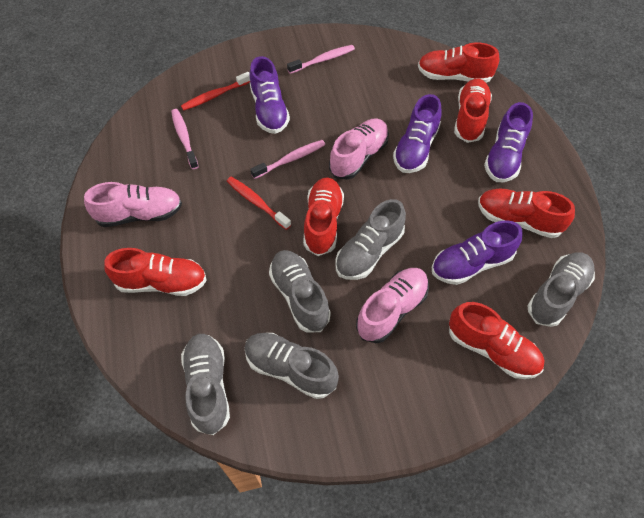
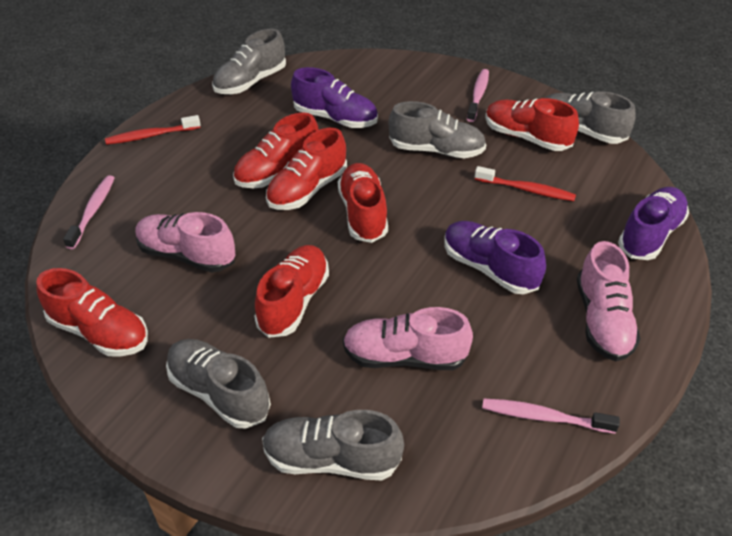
purple shoe: 4 -> 3

